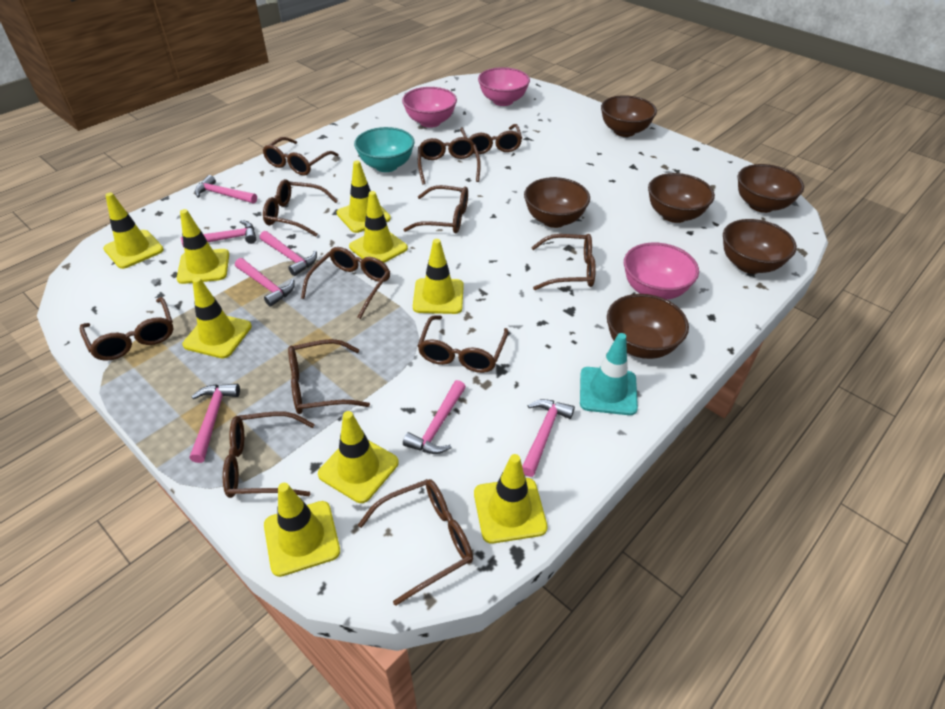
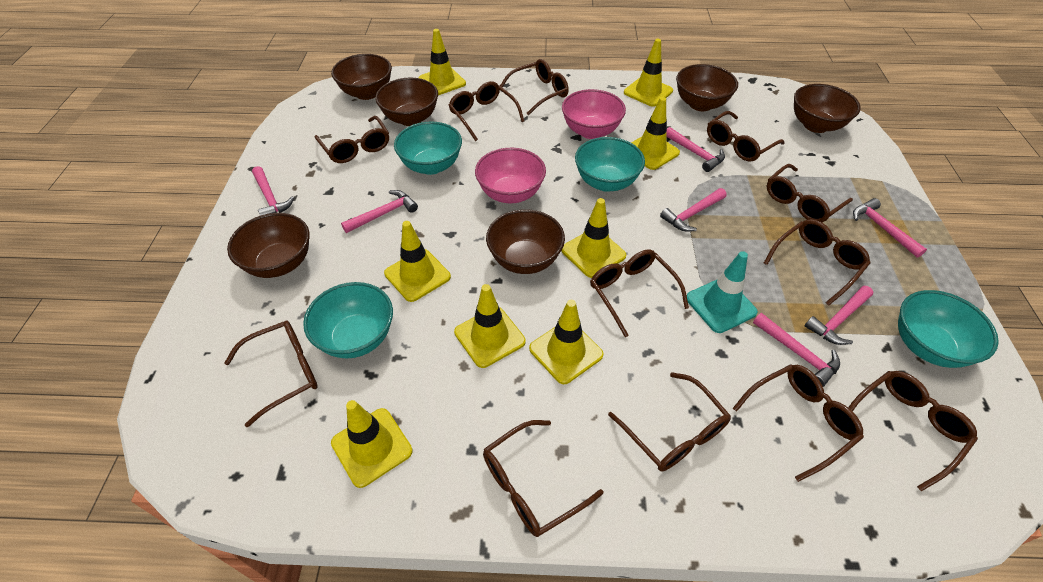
pink bowl: 3 -> 2
turquoise bowl: 1 -> 4
yellow traffic cone: 9 -> 8

